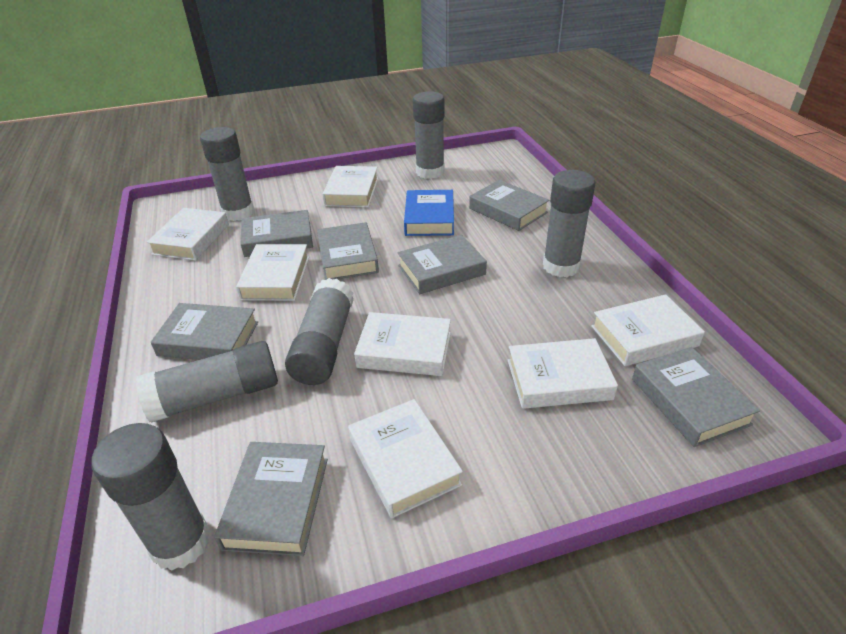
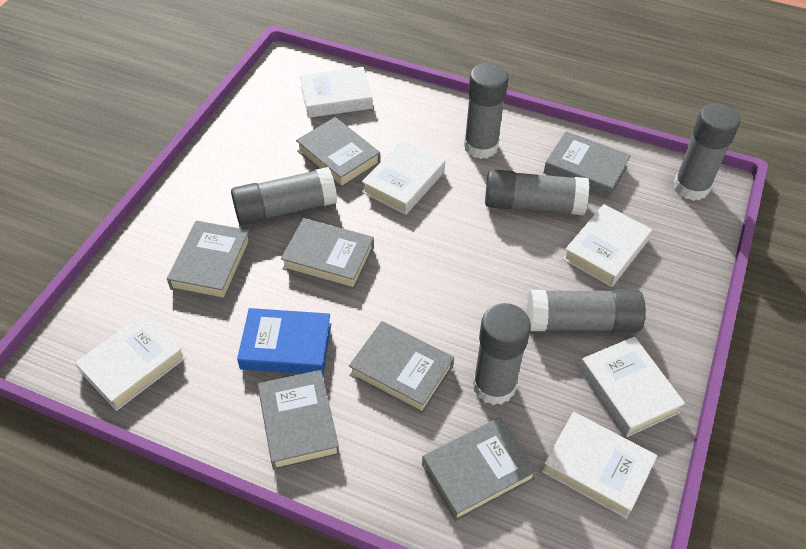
white book: 7 -> 6

